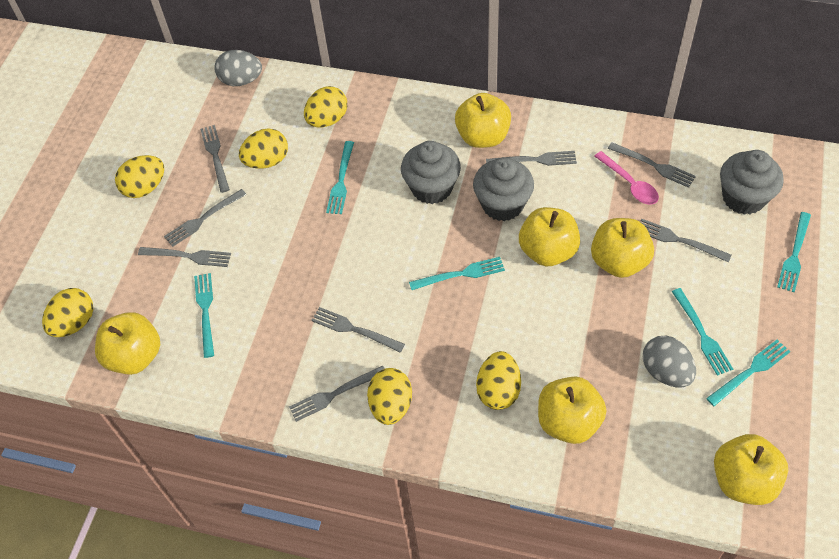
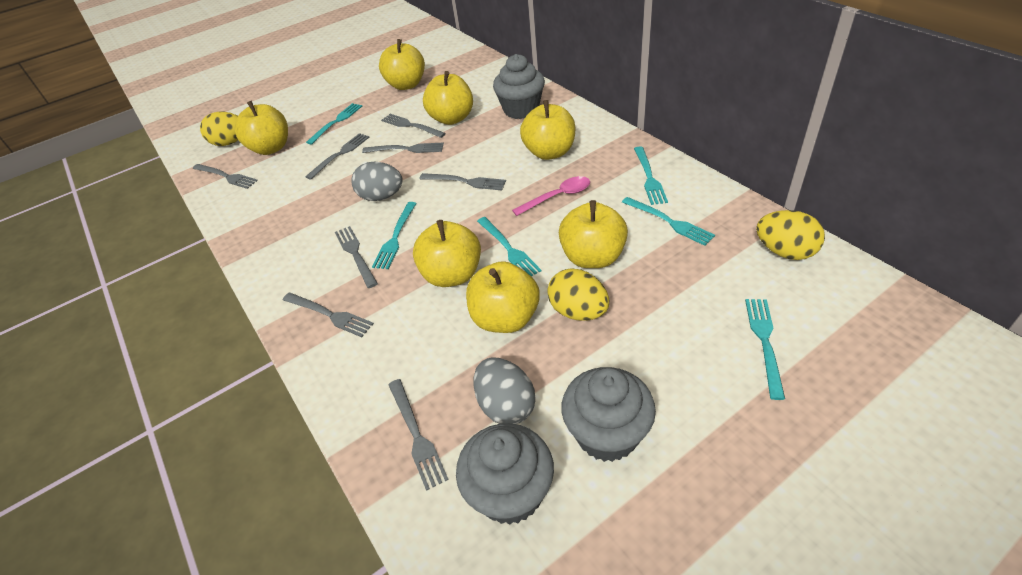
yellow apple: 6 -> 7
yellow egg: 6 -> 3

